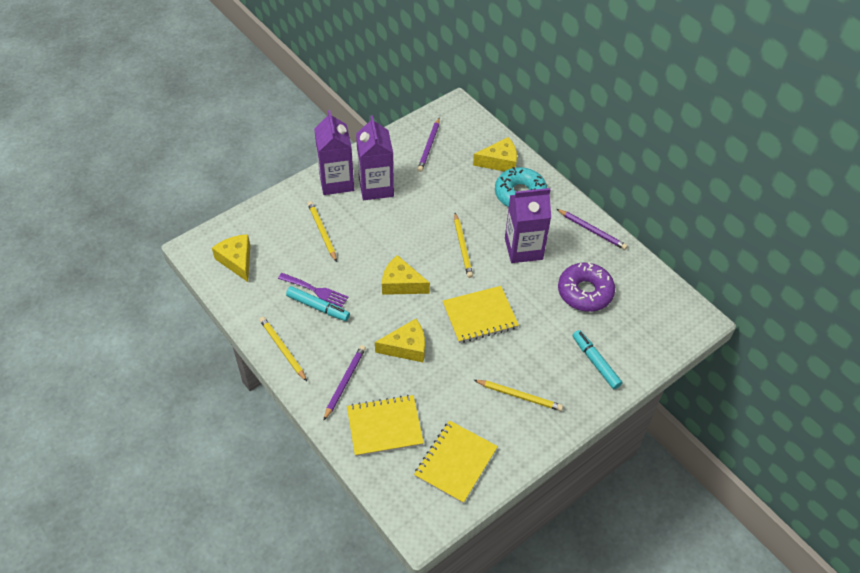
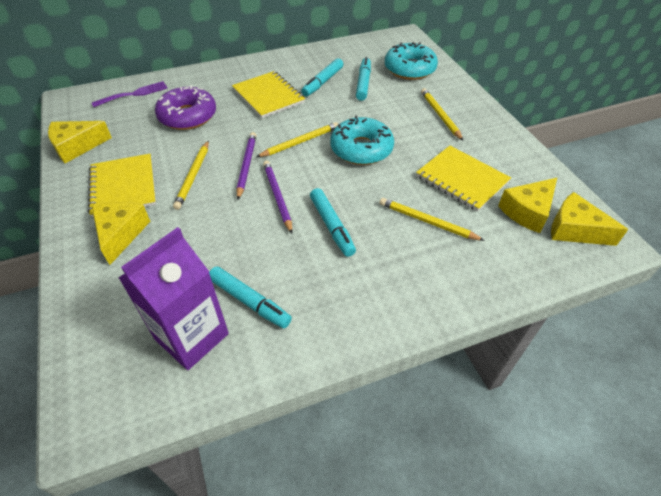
purple carton: 3 -> 1
purple pencil: 3 -> 2
turquoise donut: 1 -> 2
turquoise marker: 2 -> 4

